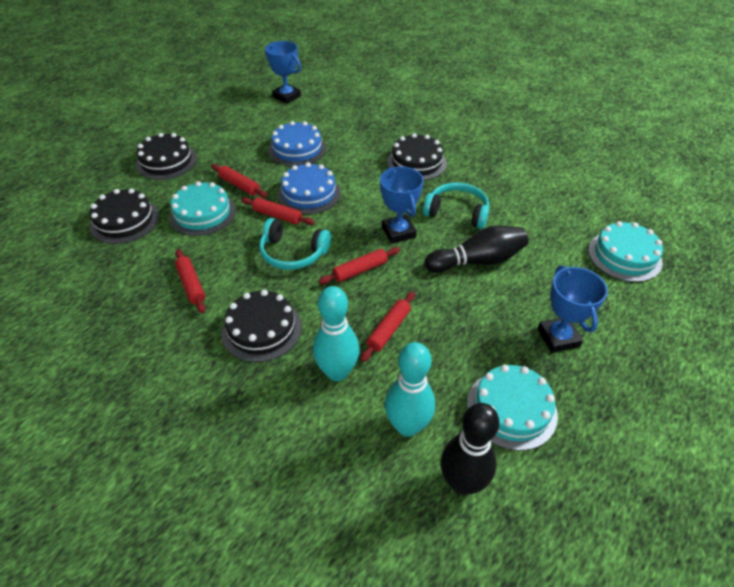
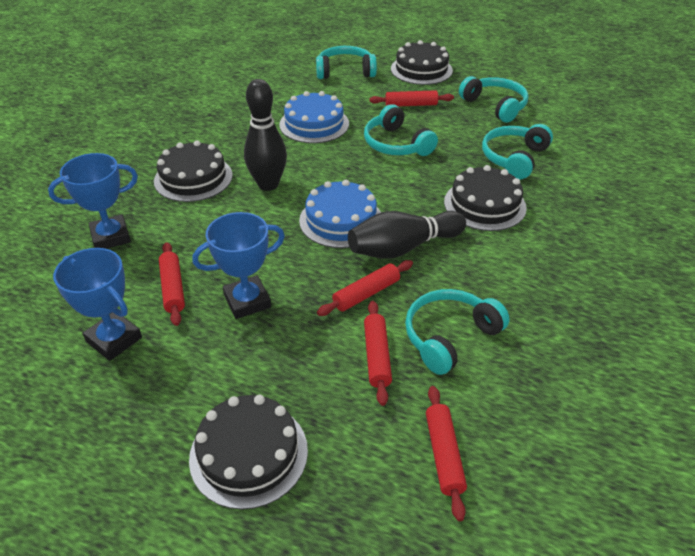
turquoise bowling pin: 2 -> 0
turquoise cake: 3 -> 0
turquoise headphones: 2 -> 5

